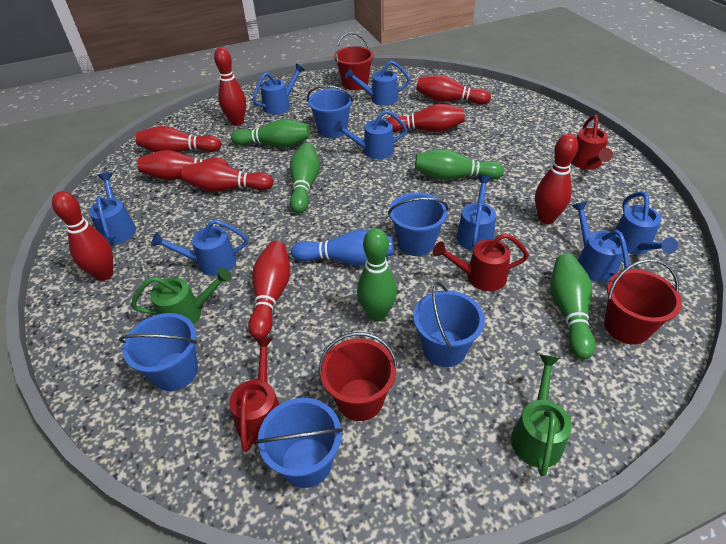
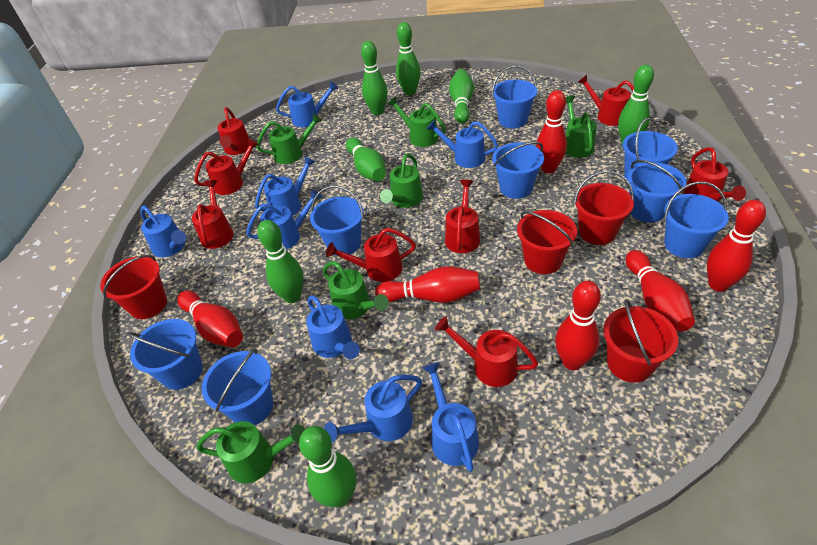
blue bowling pin: 1 -> 0
blue bucket: 5 -> 8
green bowling pin: 5 -> 7
green watering can: 2 -> 6
red bowling pin: 9 -> 6
red bucket: 3 -> 4
red watering can: 3 -> 8

